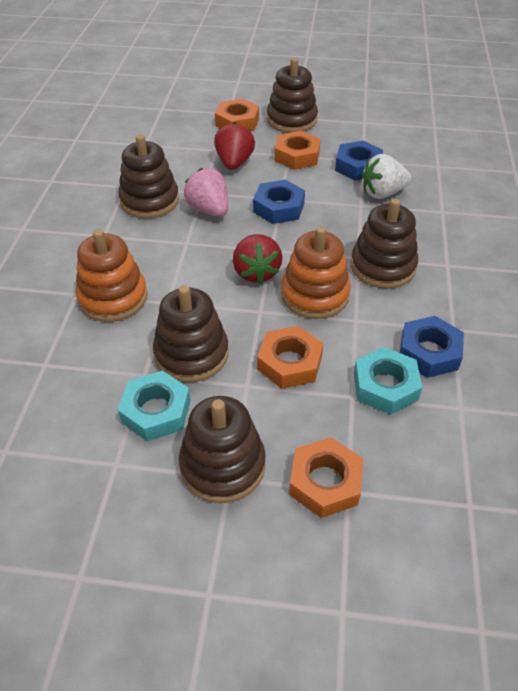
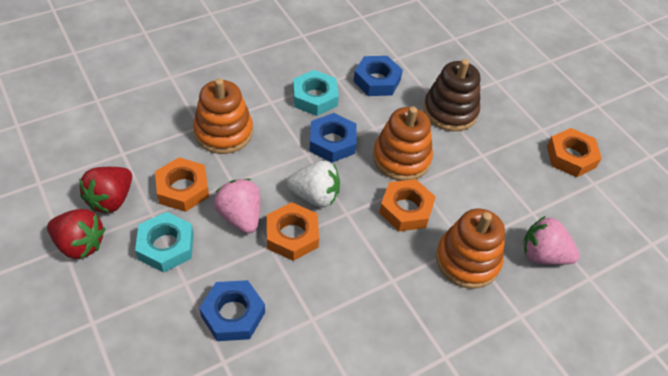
brown stacking toy: 5 -> 1
orange stacking toy: 2 -> 3
pink strawberry: 1 -> 2

